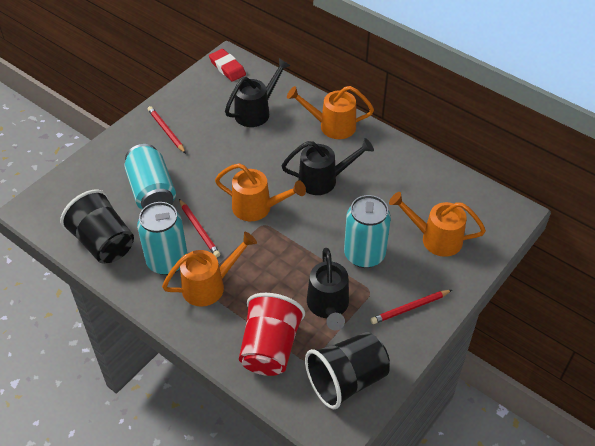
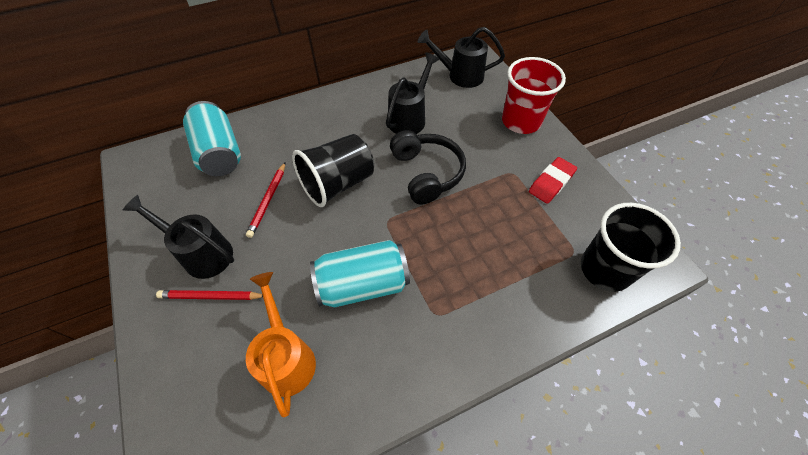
black headphones: 0 -> 1
orange watering can: 4 -> 1
red pencil: 3 -> 2
turquoise can: 3 -> 2

